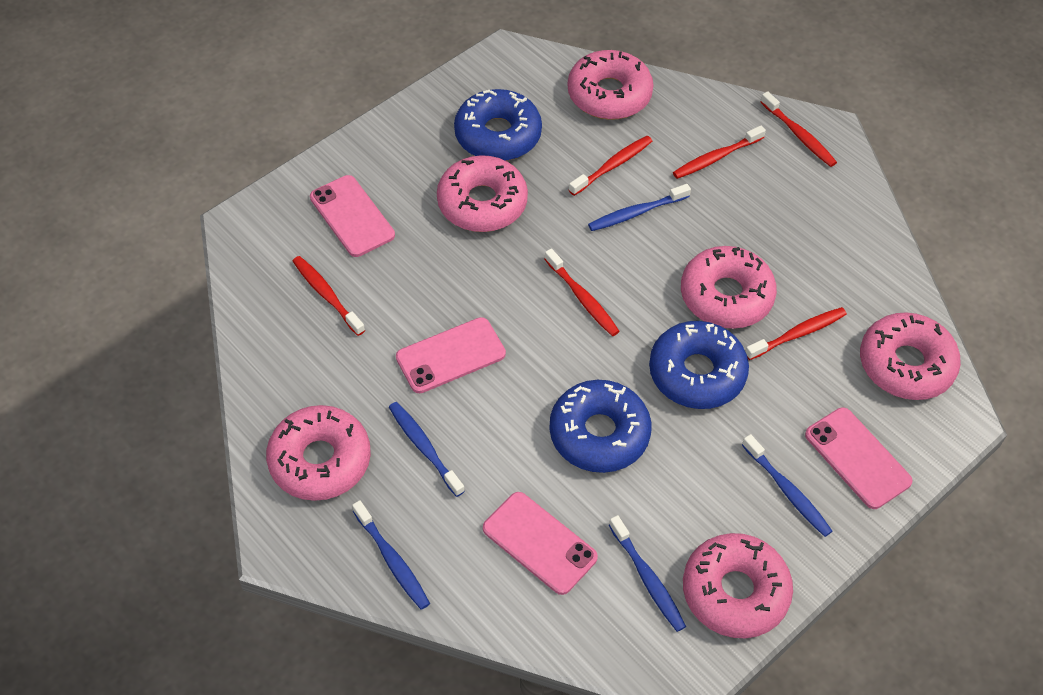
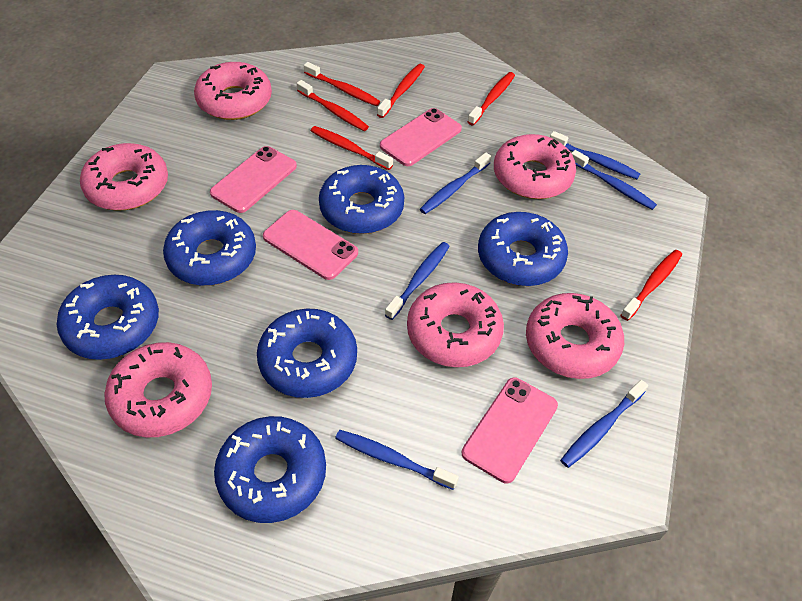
blue donut: 3 -> 6
blue toothbrush: 5 -> 6

